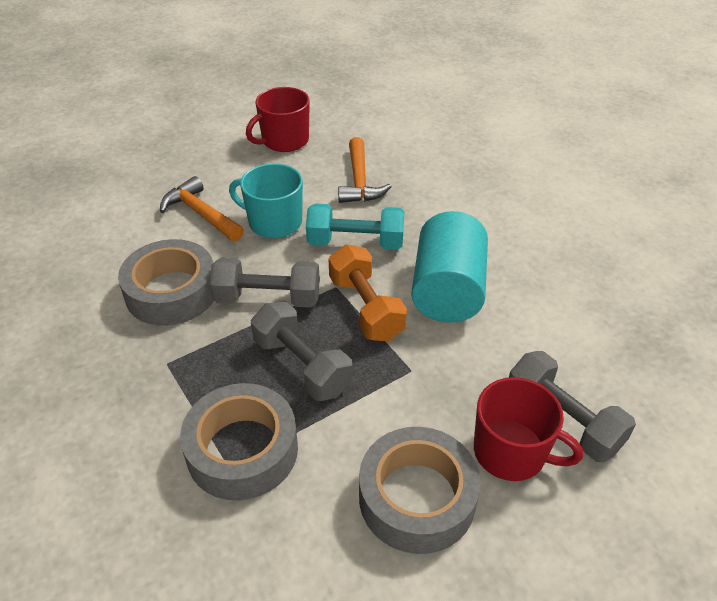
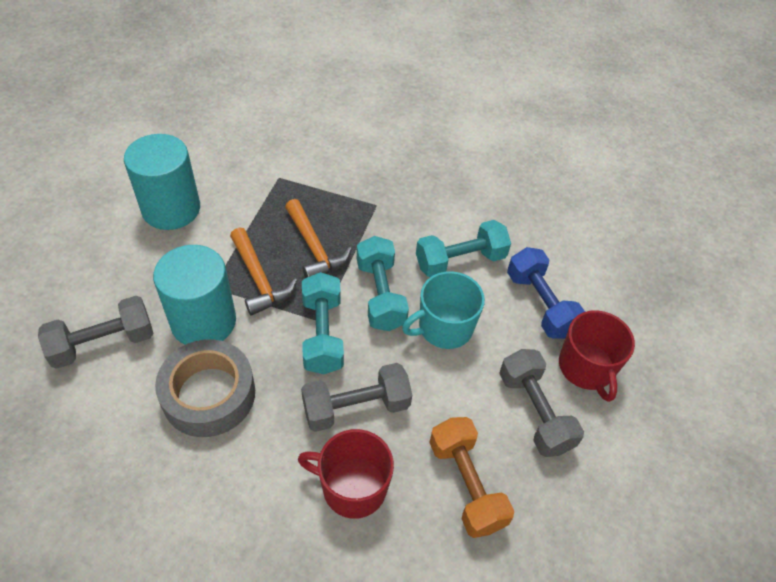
blue dumbbell: 0 -> 1
grey tape: 3 -> 1
turquoise cylinder: 1 -> 2
turquoise dumbbell: 1 -> 3

